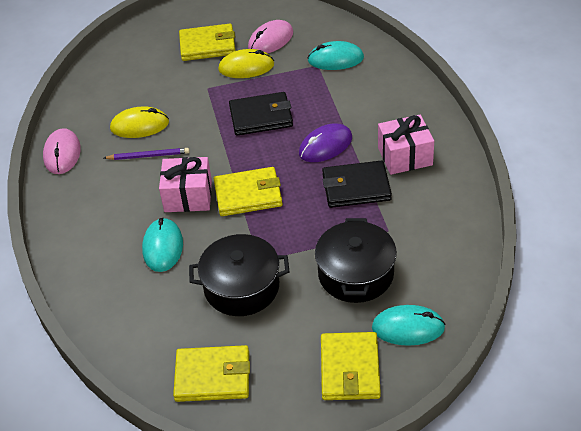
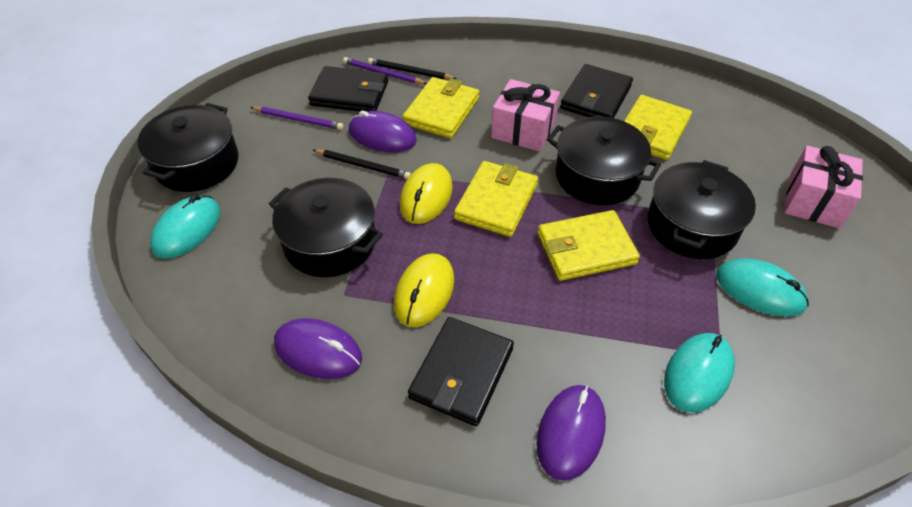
black pencil: 0 -> 2
black pot: 2 -> 4
black wallet: 2 -> 3
pink mouse: 2 -> 0
purple mouse: 1 -> 3
purple pencil: 1 -> 2

